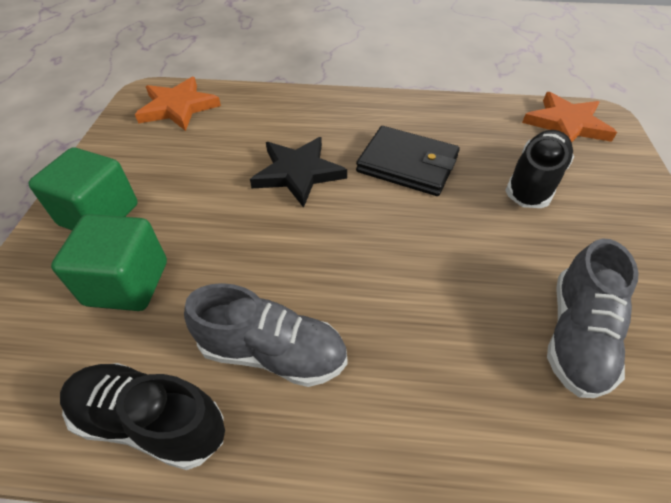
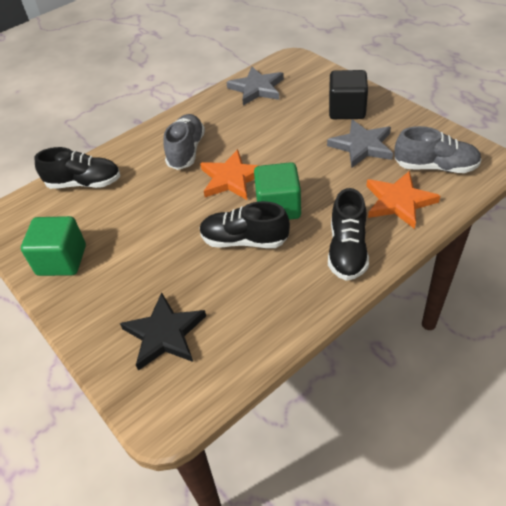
black cube: 0 -> 1
black shoe: 2 -> 3
black wallet: 1 -> 0
grey star: 0 -> 2

